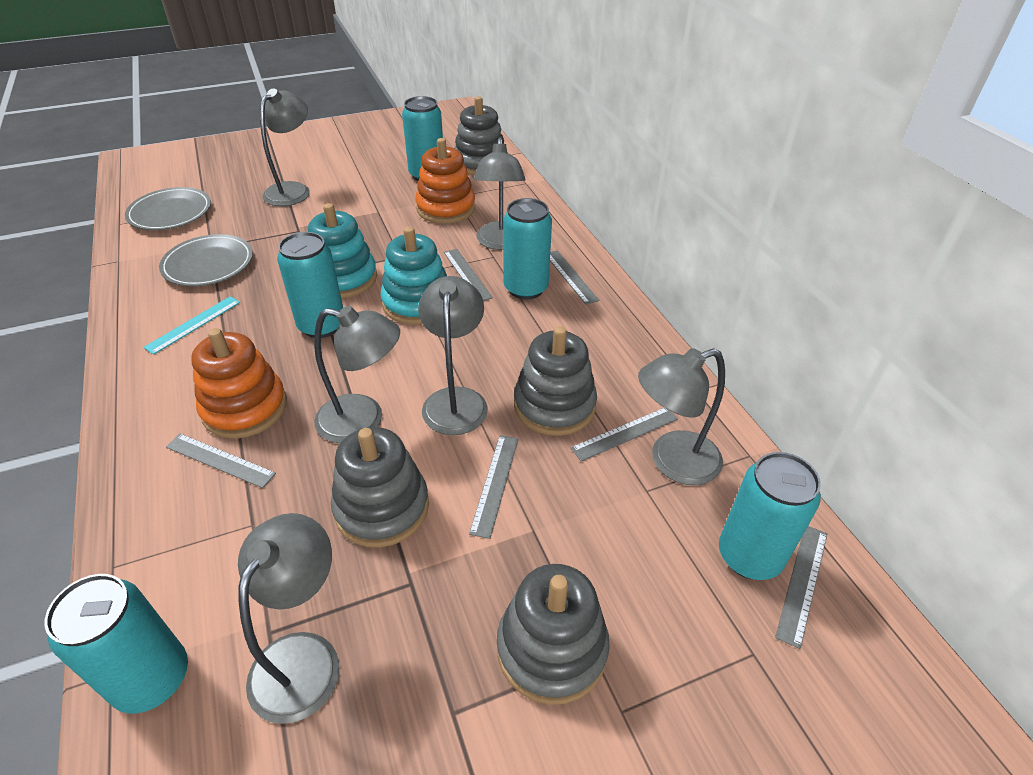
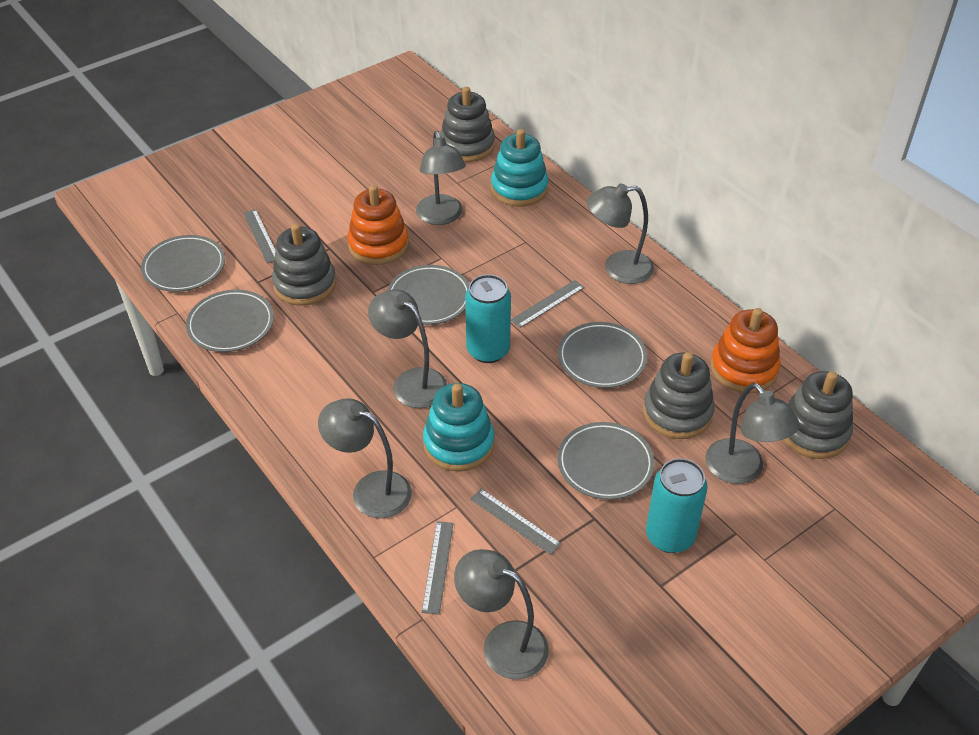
grey plate: 2 -> 5
grey ruler: 6 -> 4
turquoise can: 5 -> 2
turquoise ruler: 1 -> 0

